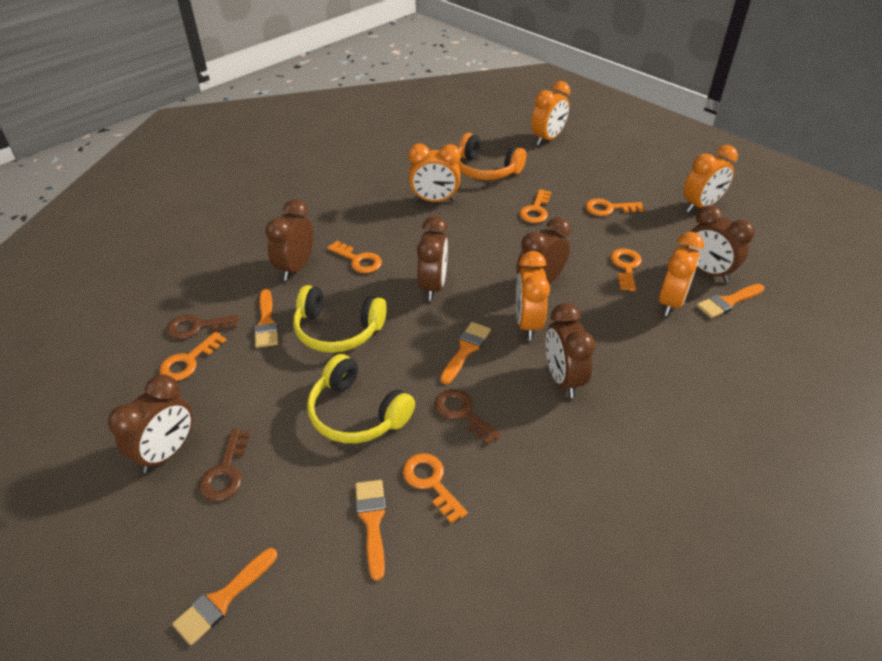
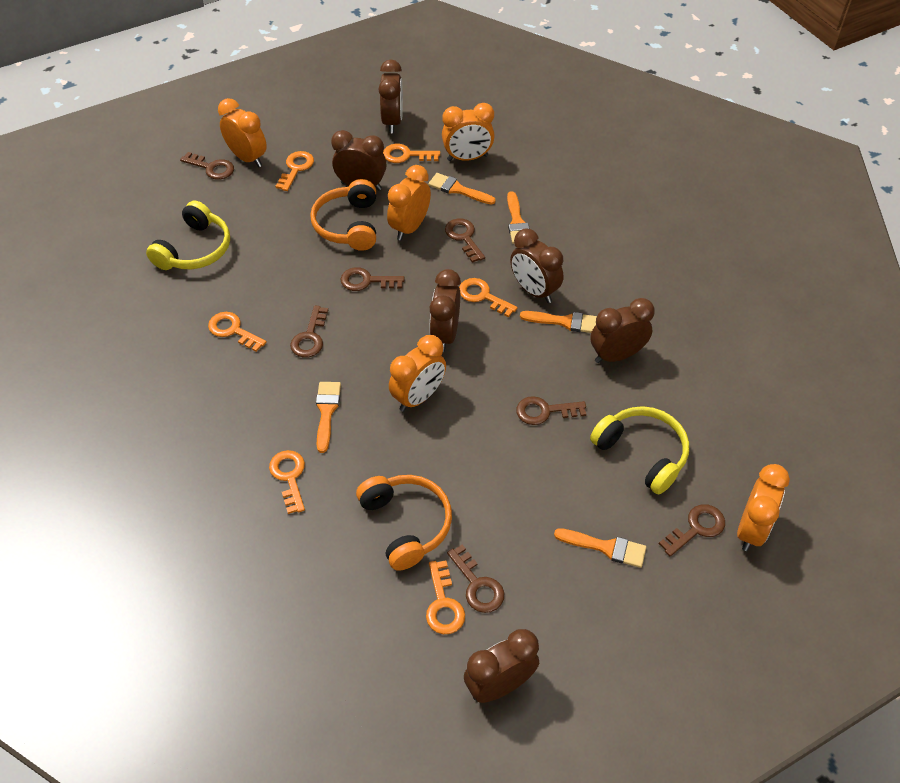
brown key: 3 -> 7
orange headphones: 1 -> 2

